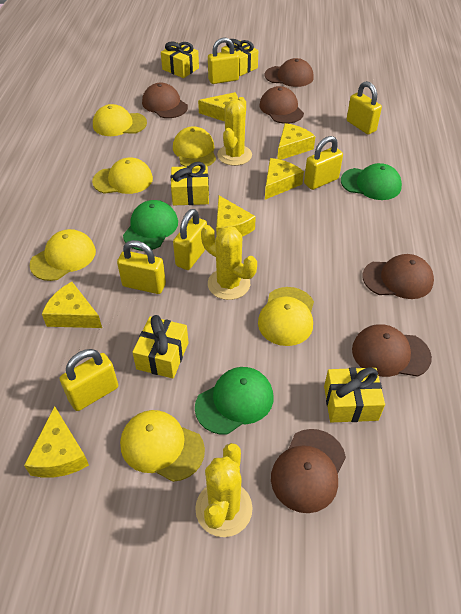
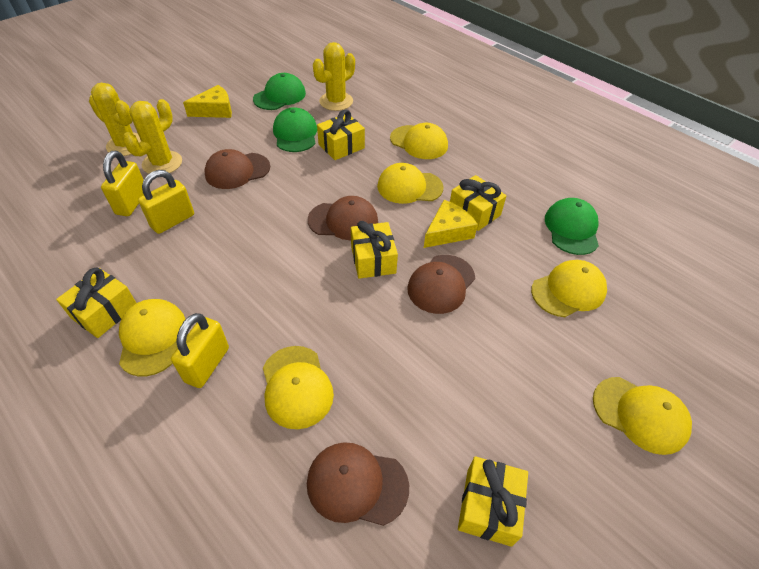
brown cap: 6 -> 4
yellow cheese: 6 -> 2
yellow padlock: 6 -> 3

